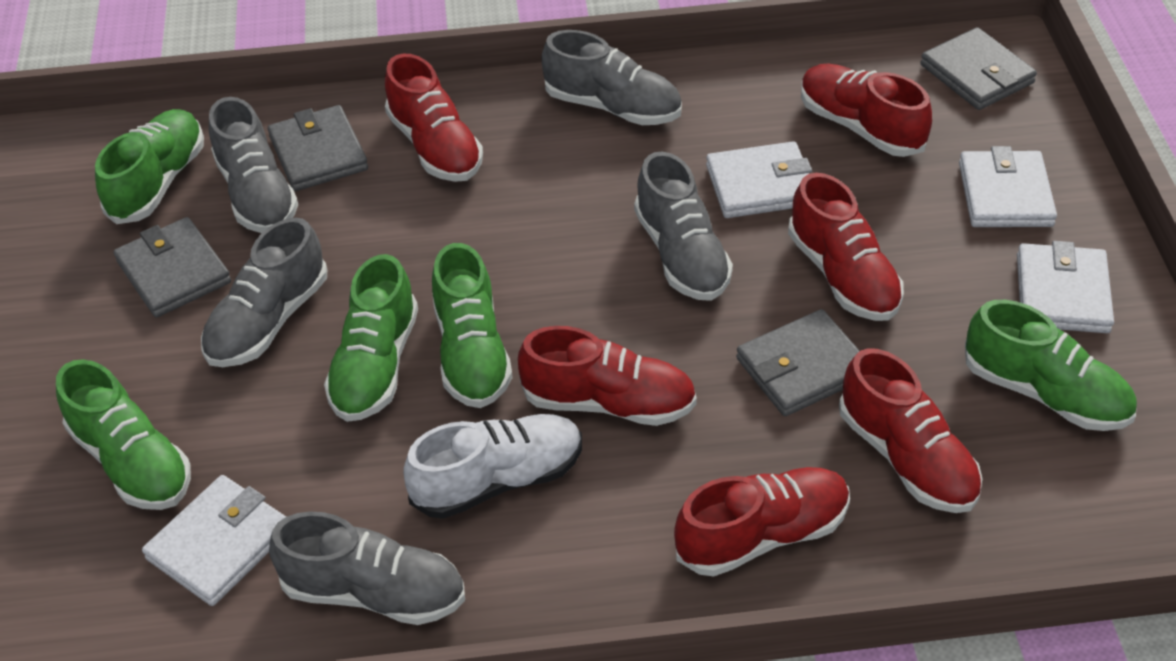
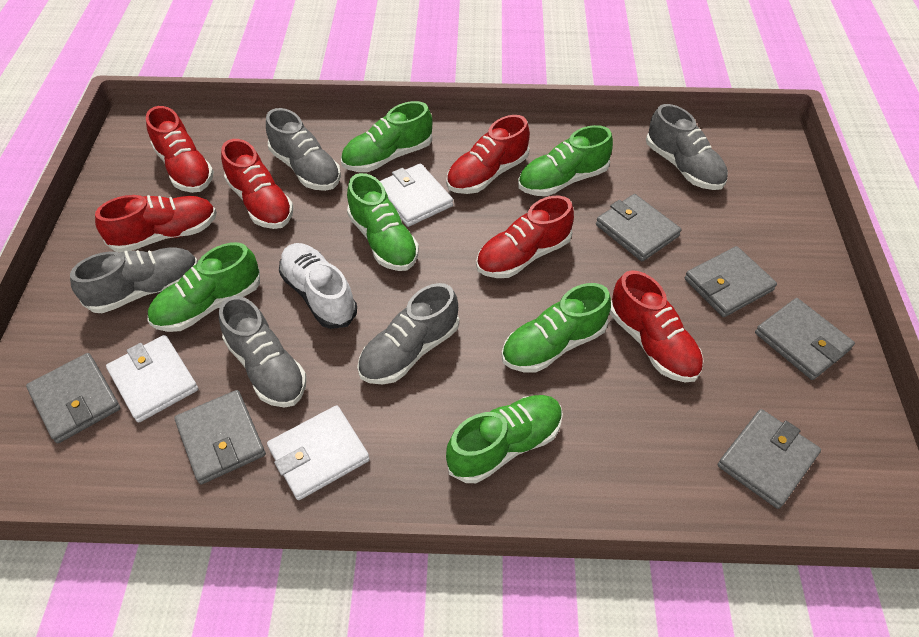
green shoe: 5 -> 6
grey wallet: 4 -> 6
white wallet: 4 -> 3

